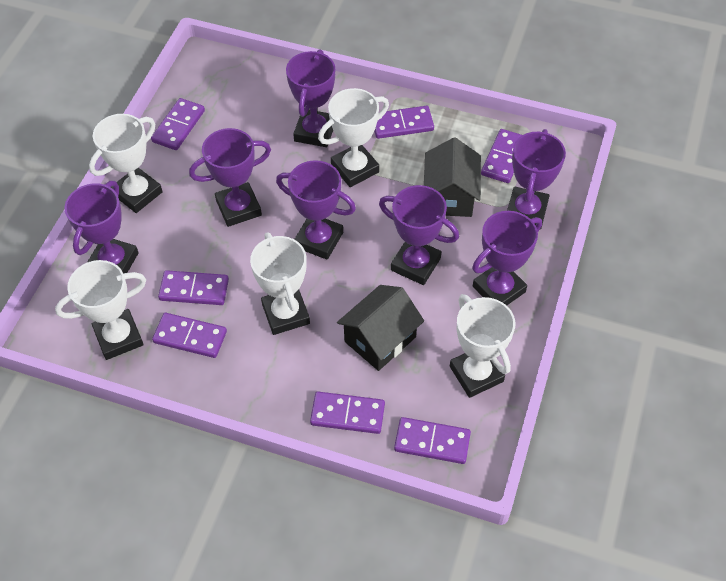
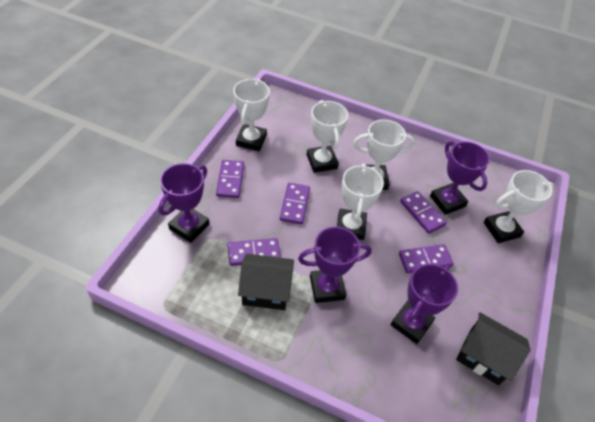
purple domino: 7 -> 5
purple trophy: 7 -> 4

